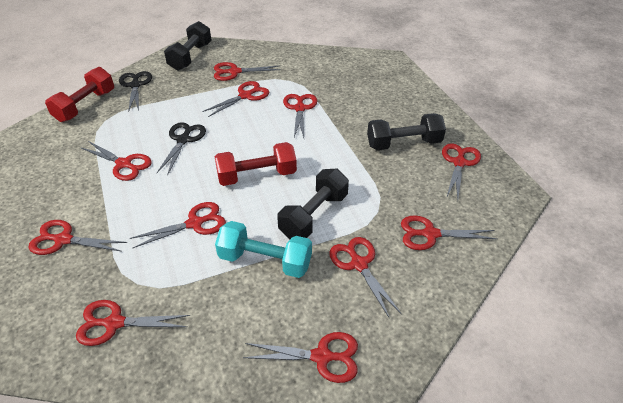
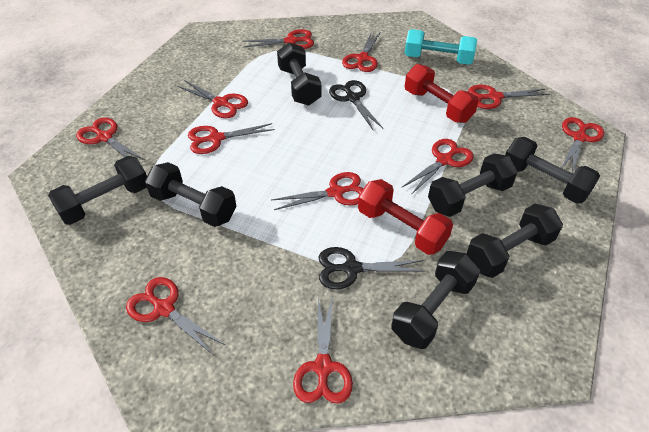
black dumbbell: 3 -> 7

